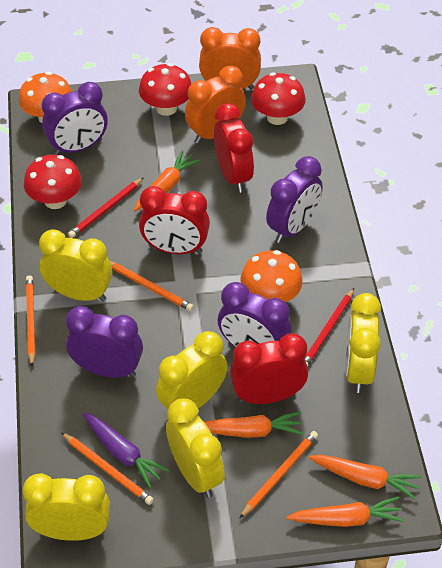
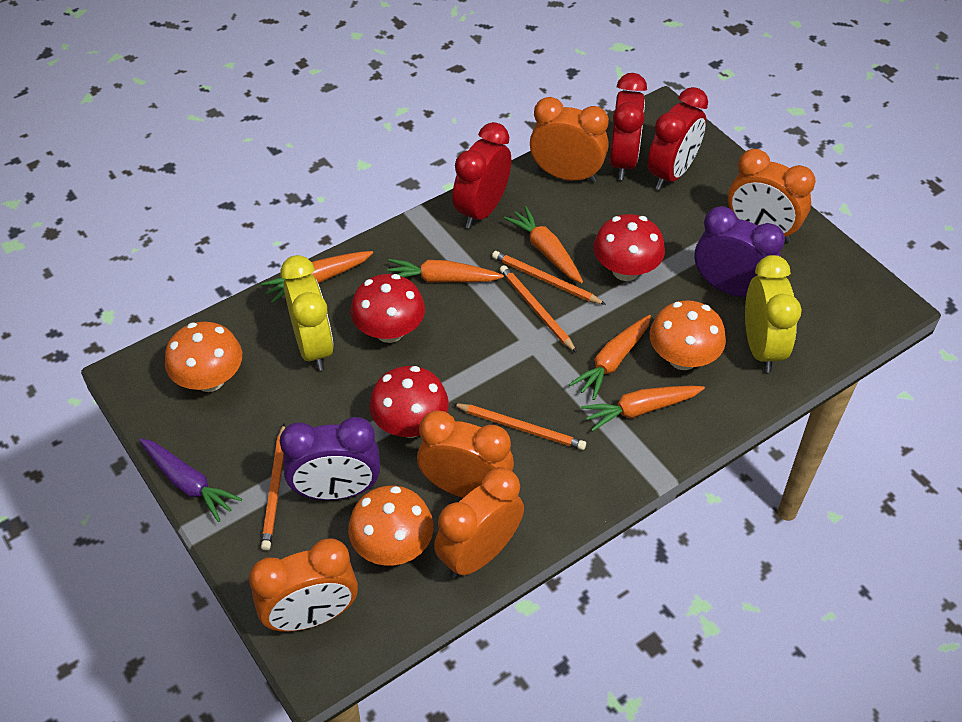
orange carrot: 4 -> 5
orange clock: 2 -> 5
orange mushroom: 2 -> 3
purple clock: 4 -> 2
red pencil: 2 -> 0
yellow clock: 5 -> 2

